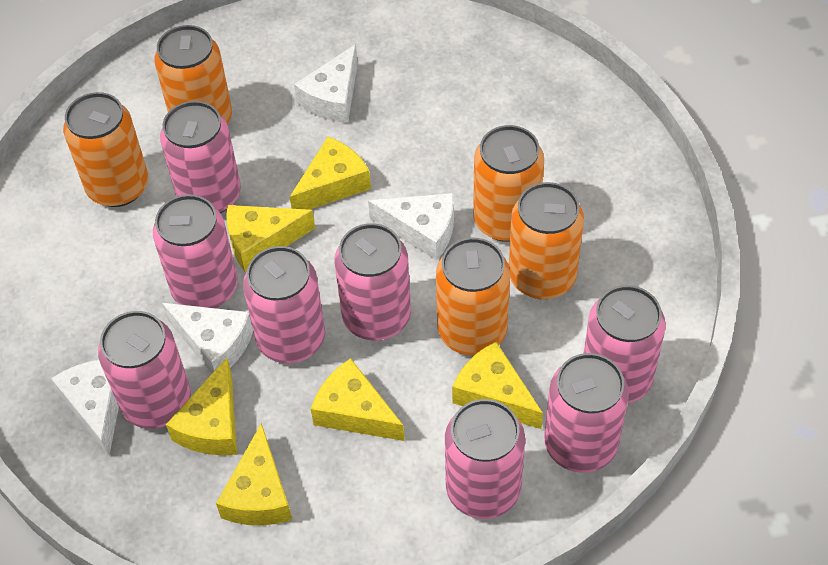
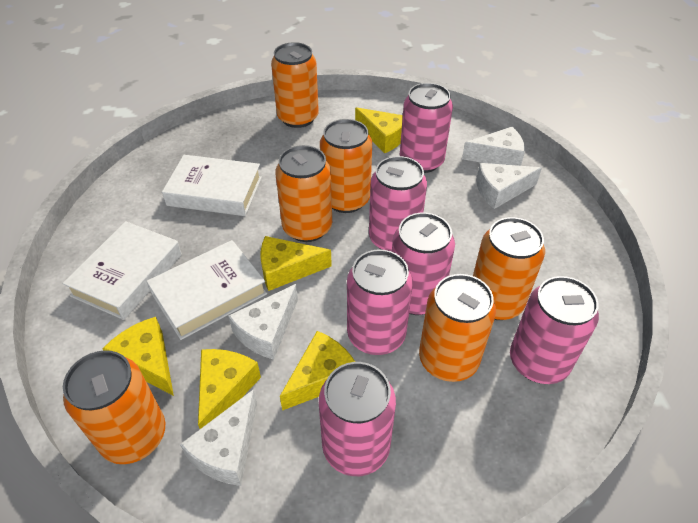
orange can: 5 -> 6
pink can: 8 -> 6
white book: 0 -> 3
yellow cheese: 6 -> 5

